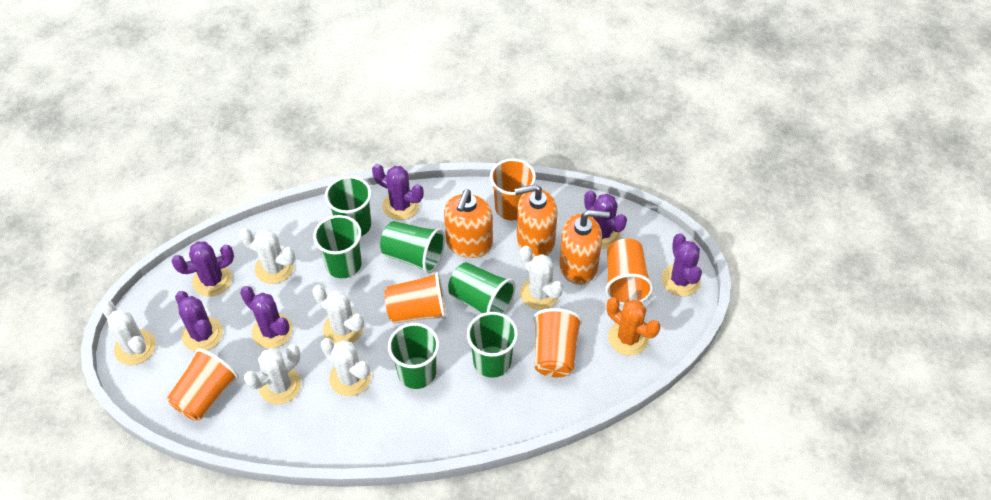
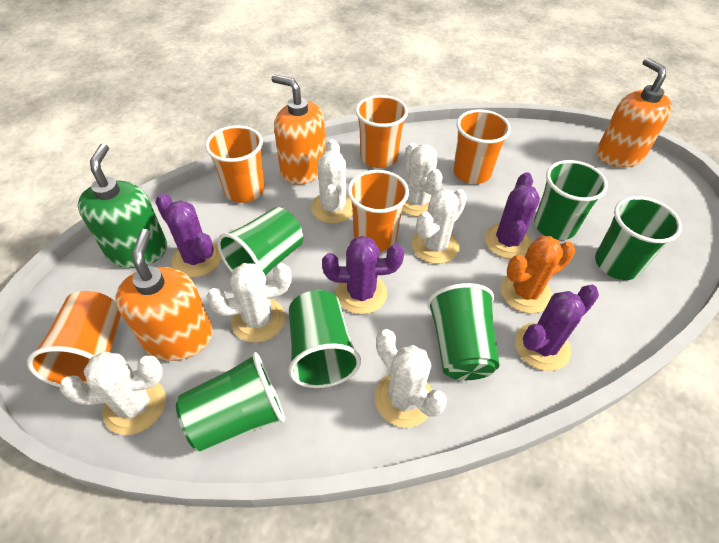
green soap dispenser: 0 -> 1
purple cactus: 6 -> 4

